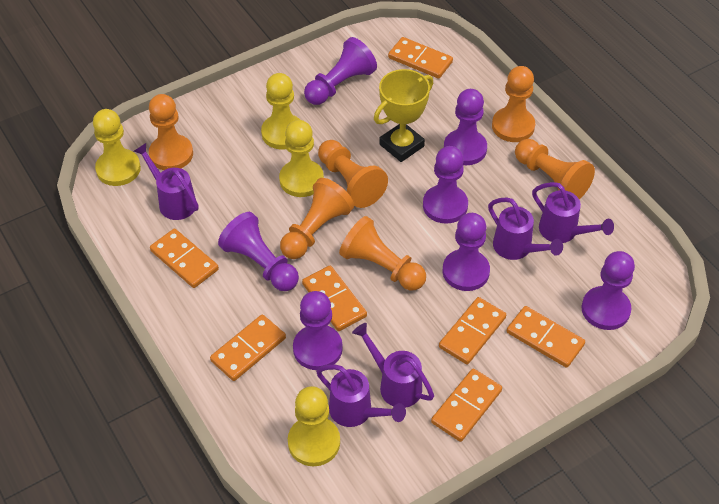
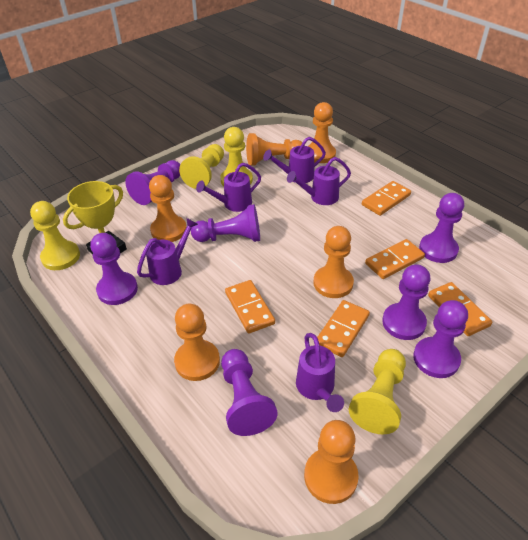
orange domino: 7 -> 5

